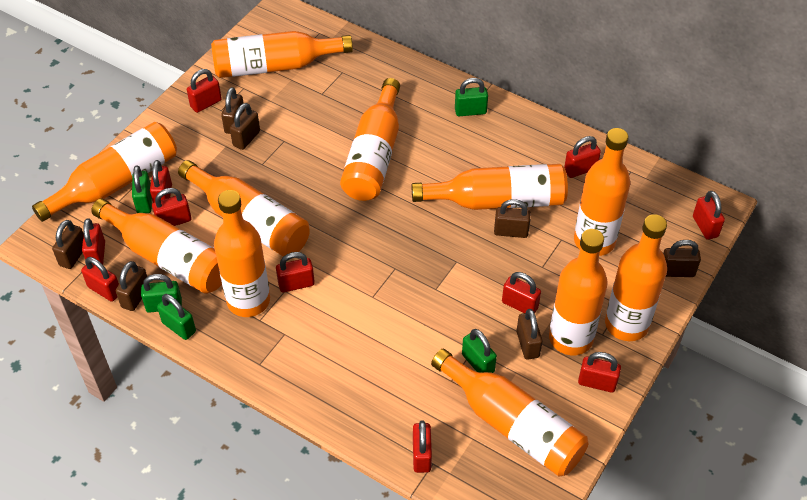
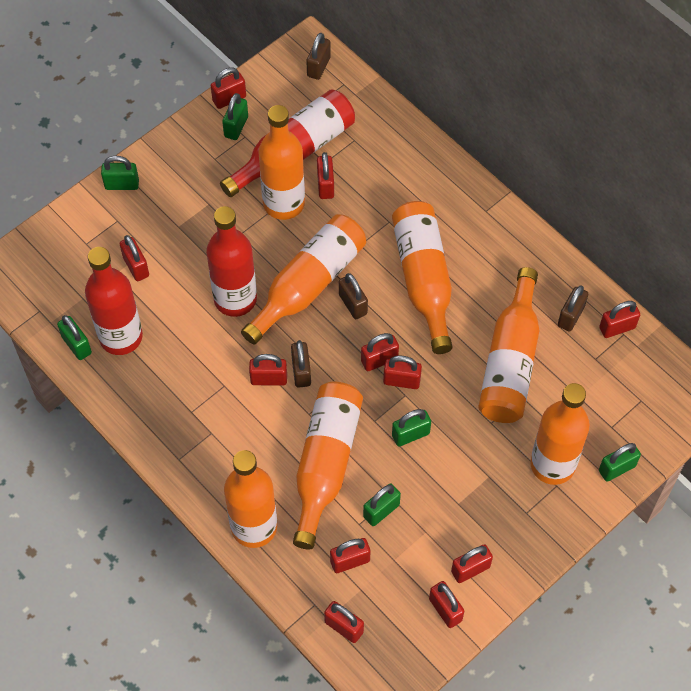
brown padlock: 7 -> 4
green padlock: 5 -> 6
orange bottle: 11 -> 7
red bottle: 0 -> 3

